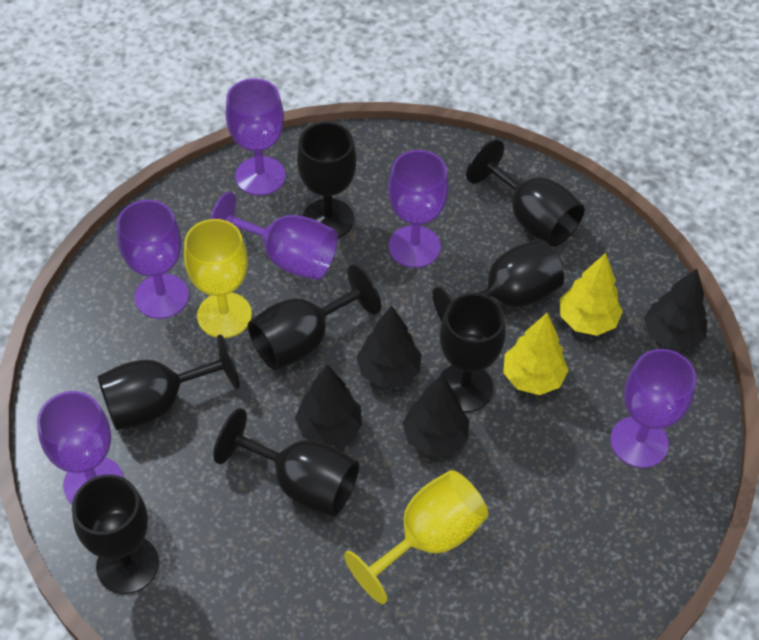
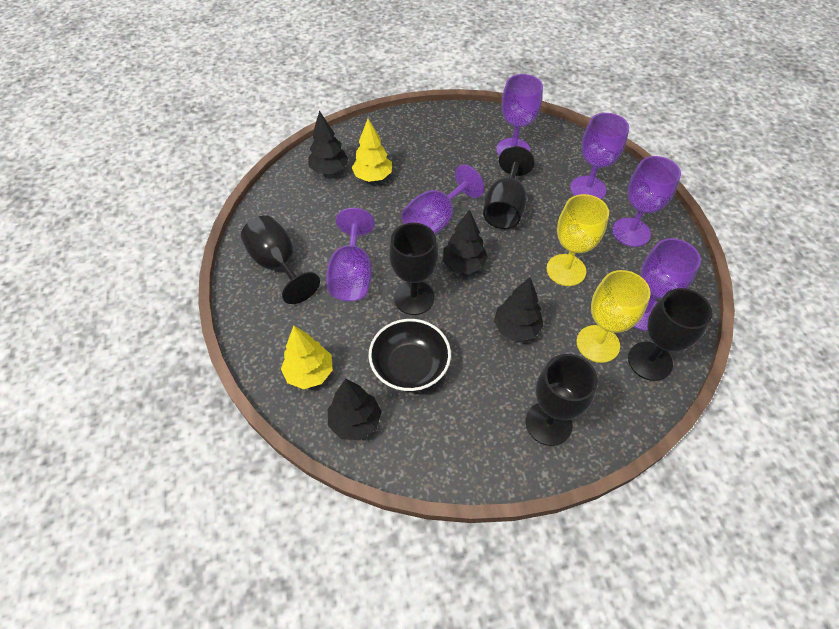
black bowl: 0 -> 1
black goblet: 8 -> 5

